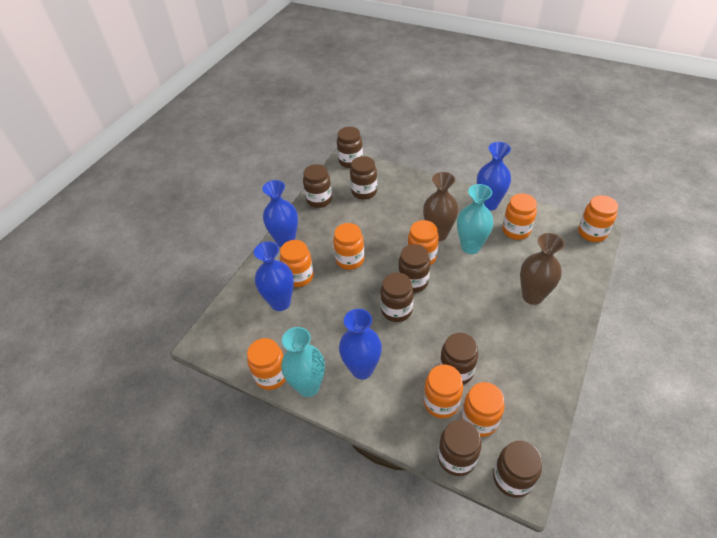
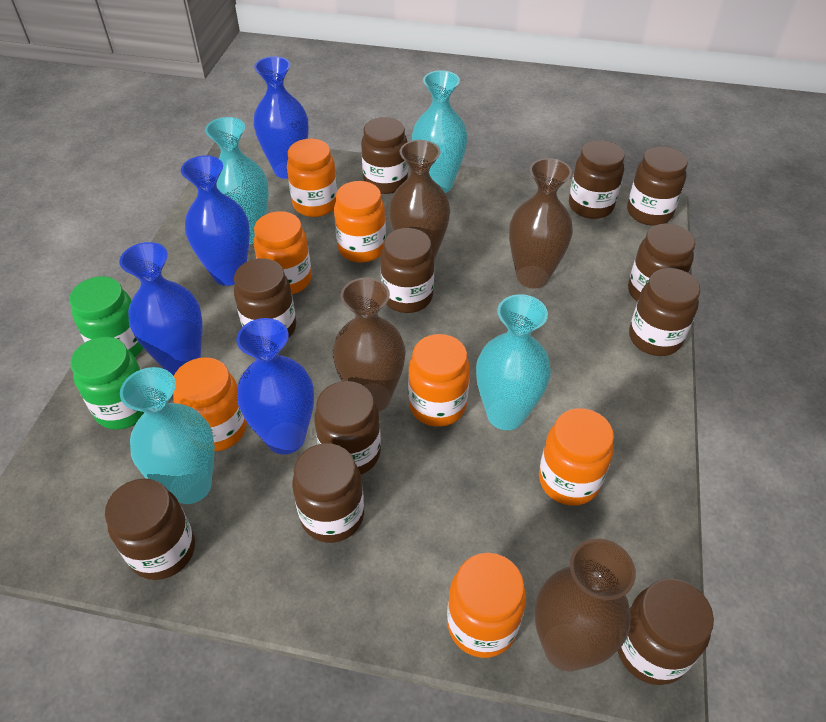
brown jar: 8 -> 11
brown vase: 2 -> 4
green jar: 0 -> 2
orange jar: 8 -> 7
turquoise vase: 2 -> 4

